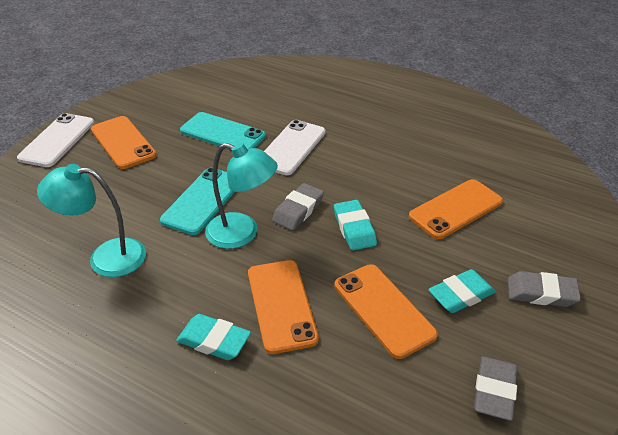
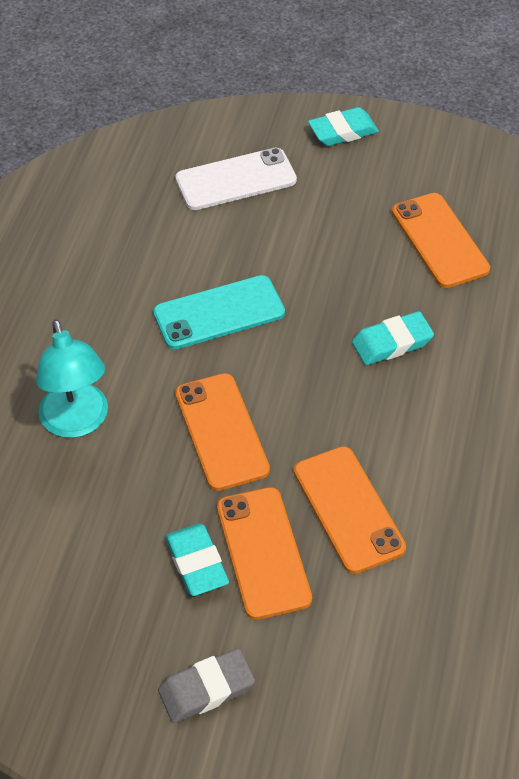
grey eraser: 3 -> 1
turquoise lamp: 2 -> 1
turquoise phone: 2 -> 1
white phone: 2 -> 1

